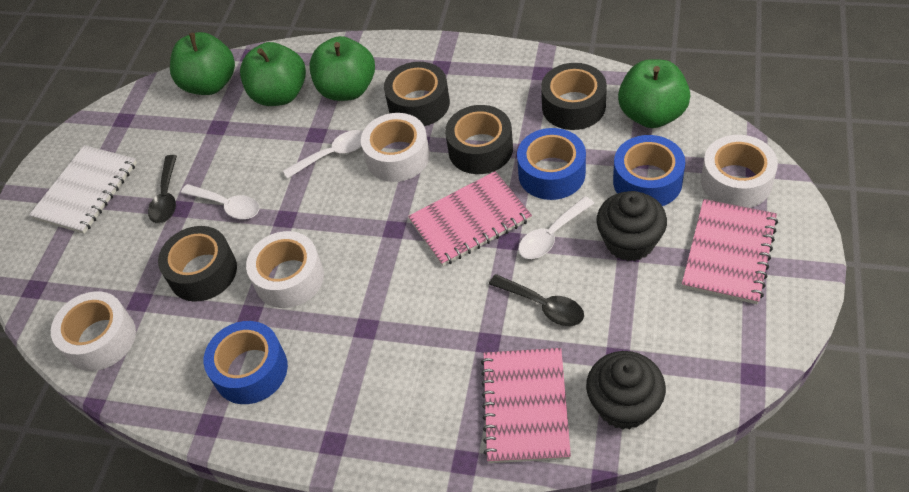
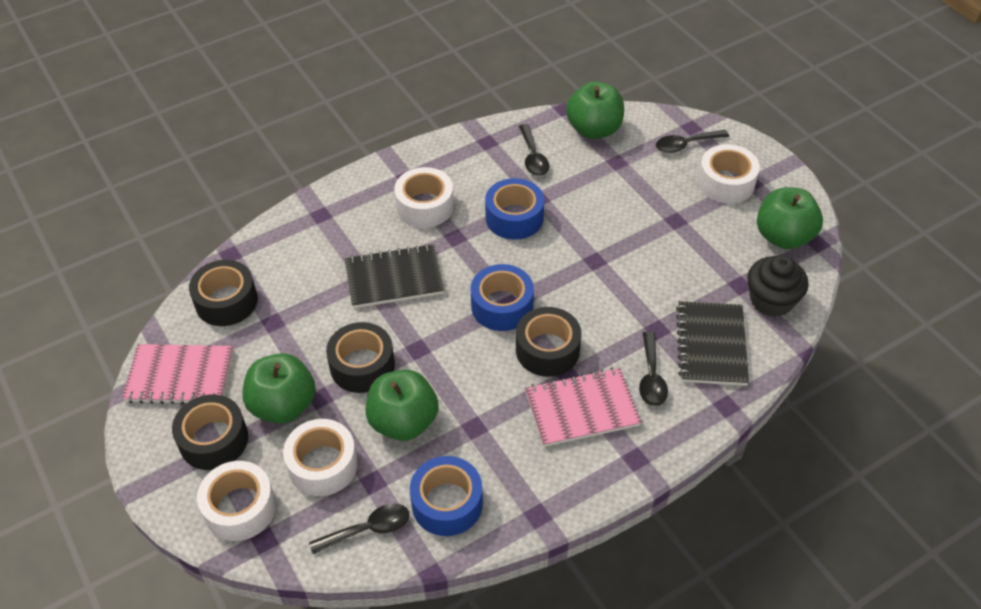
black cupcake: 2 -> 1
black notebook: 0 -> 2
black spoon: 2 -> 4
pink notebook: 3 -> 2
white notebook: 1 -> 0
white spoon: 3 -> 0

